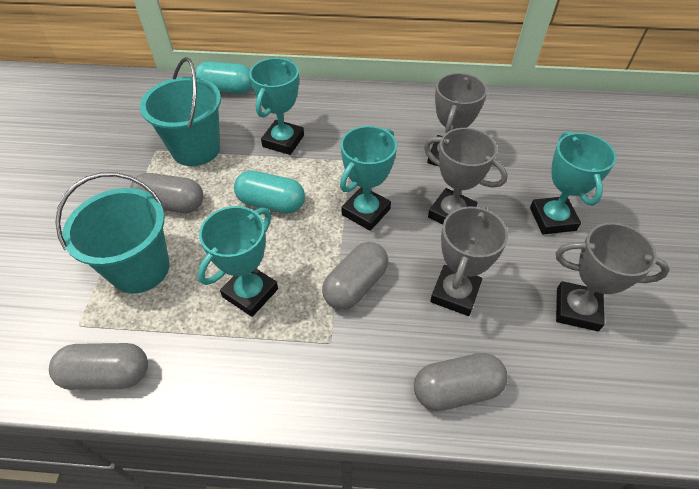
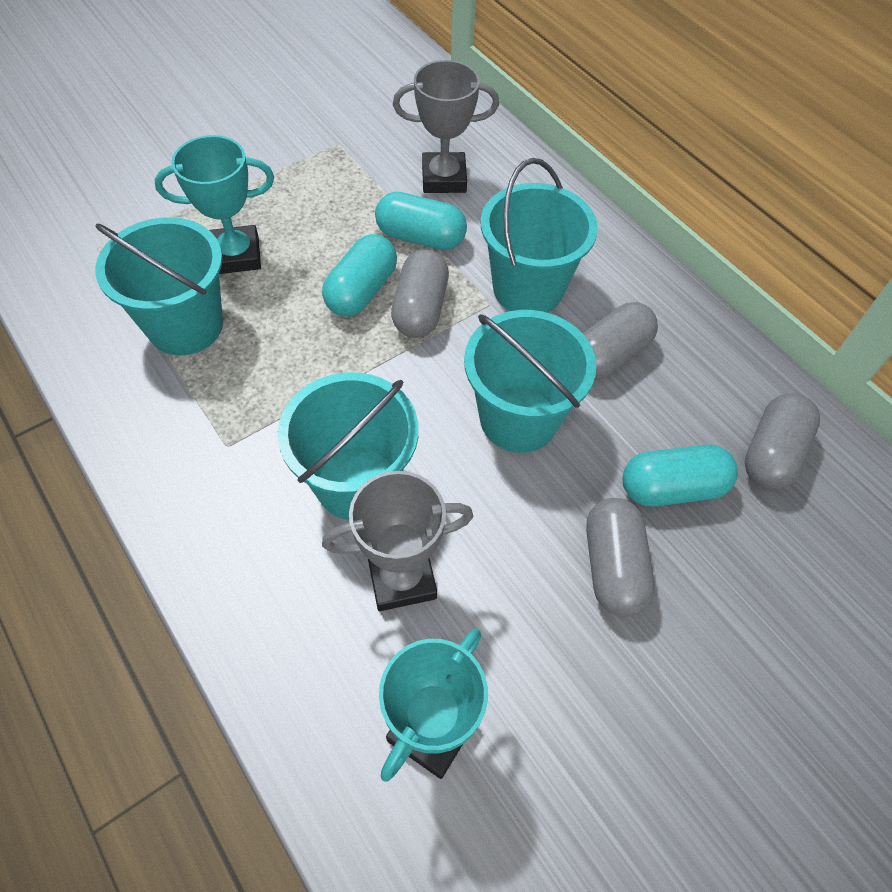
grey trophy: 4 -> 2
turquoise bucket: 2 -> 4
turquoise capsule: 2 -> 3
turquoise trophy: 4 -> 2

